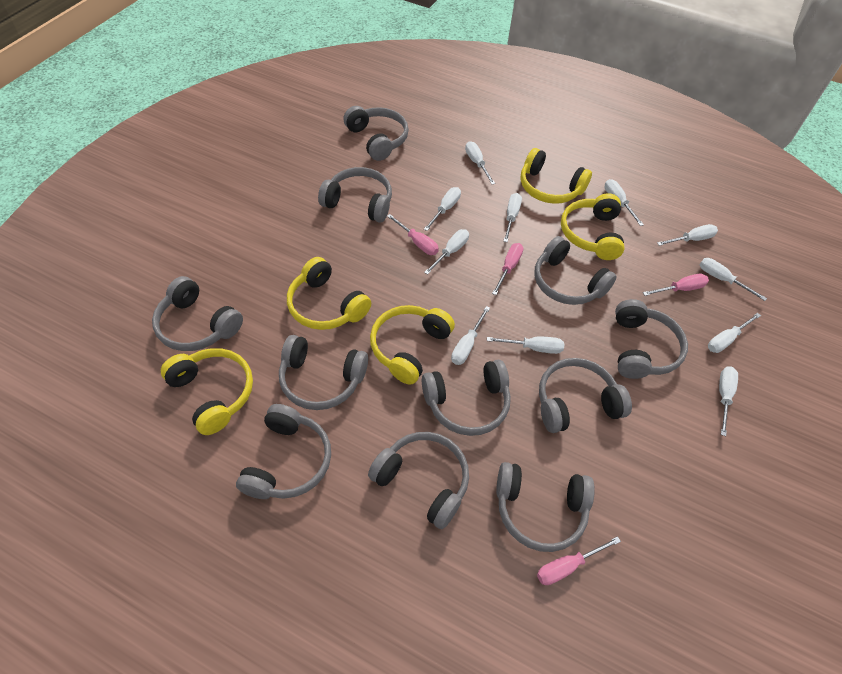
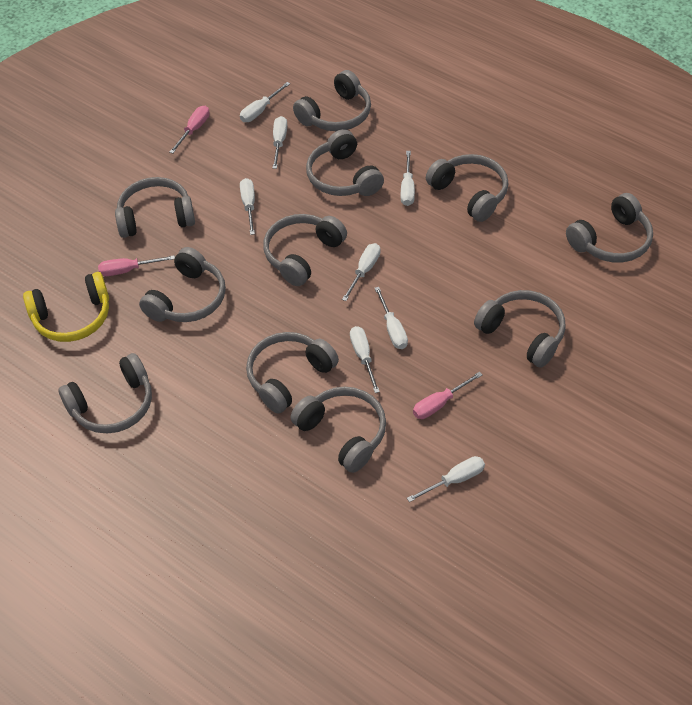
pink screwdriver: 4 -> 3
white screwdriver: 11 -> 8
yellow headphones: 5 -> 1

